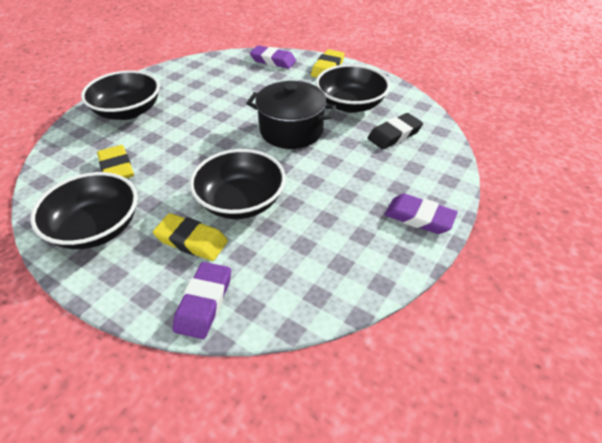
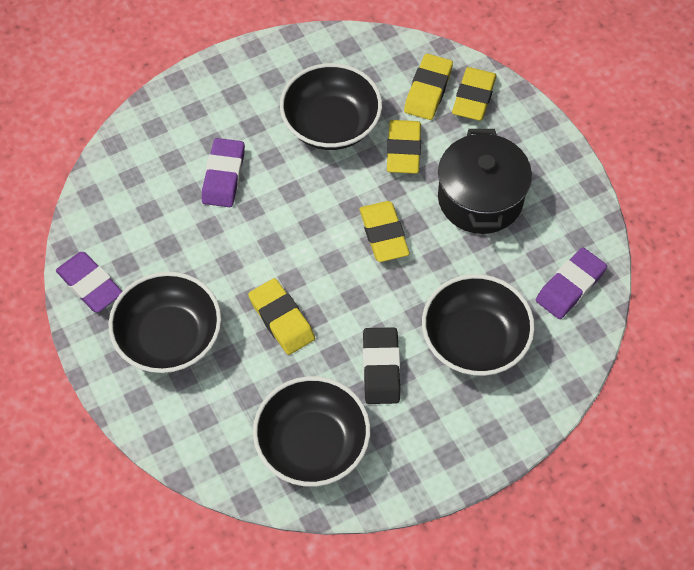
yellow eraser: 3 -> 5

